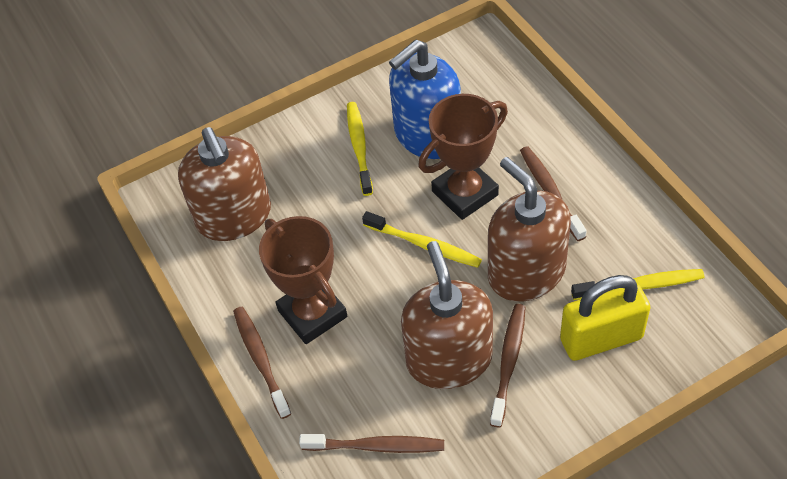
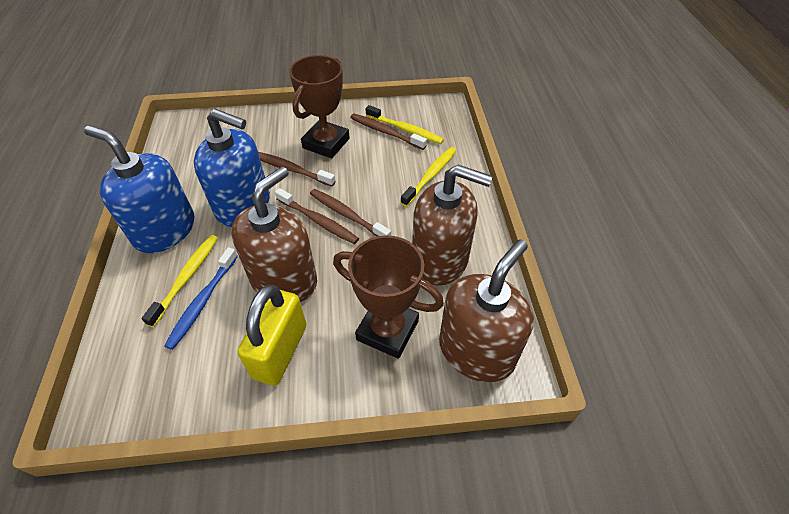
blue soap dispenser: 1 -> 2
blue toothbrush: 0 -> 1

